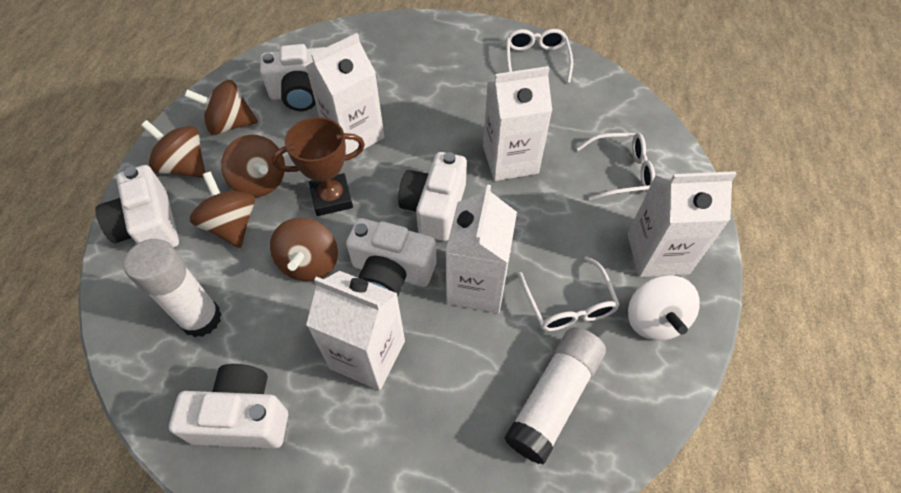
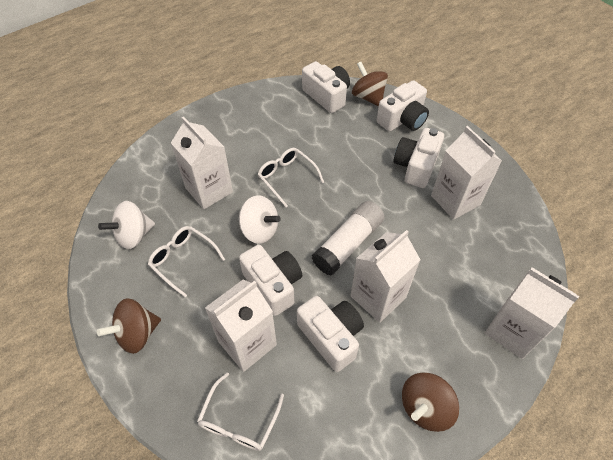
brown spinning top: 5 -> 3
brown trophy: 1 -> 0
white glue stick: 2 -> 1
white spinning top: 1 -> 2

